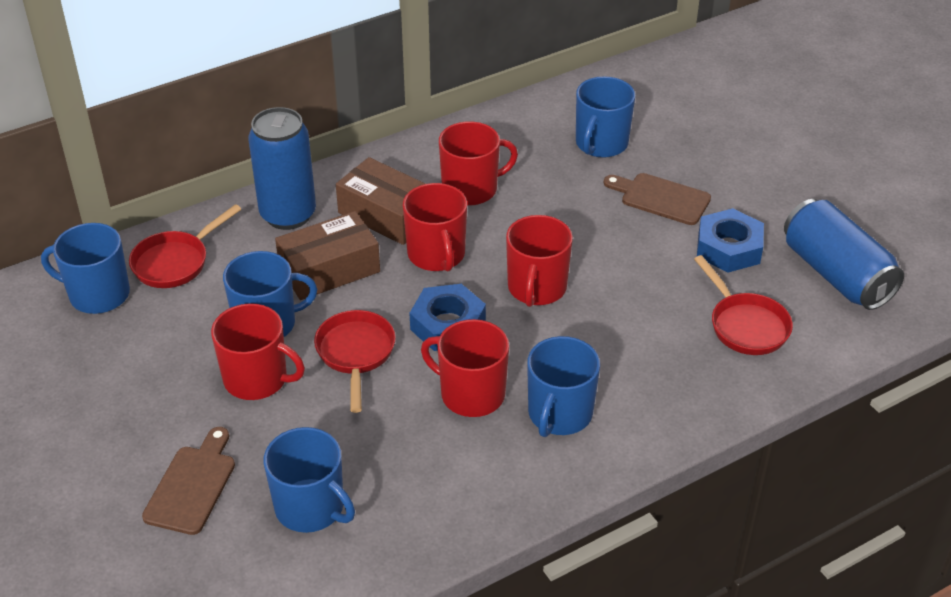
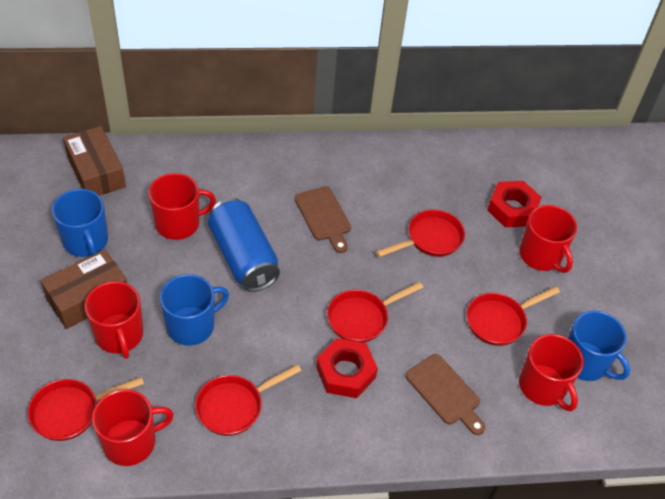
blue can: 2 -> 1
blue mug: 5 -> 3
blue nut: 2 -> 0
red nut: 0 -> 2
red pan: 3 -> 5

